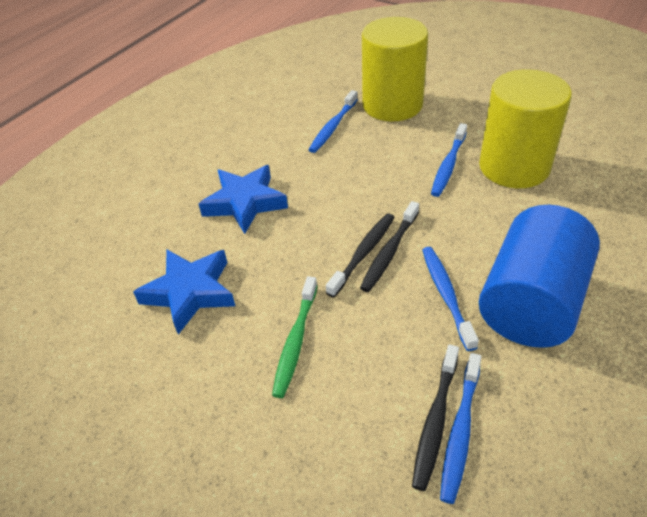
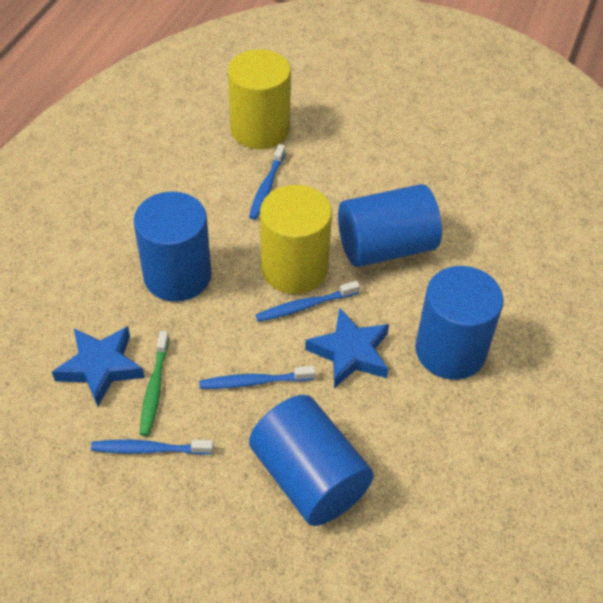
black toothbrush: 3 -> 0
blue cylinder: 1 -> 4

